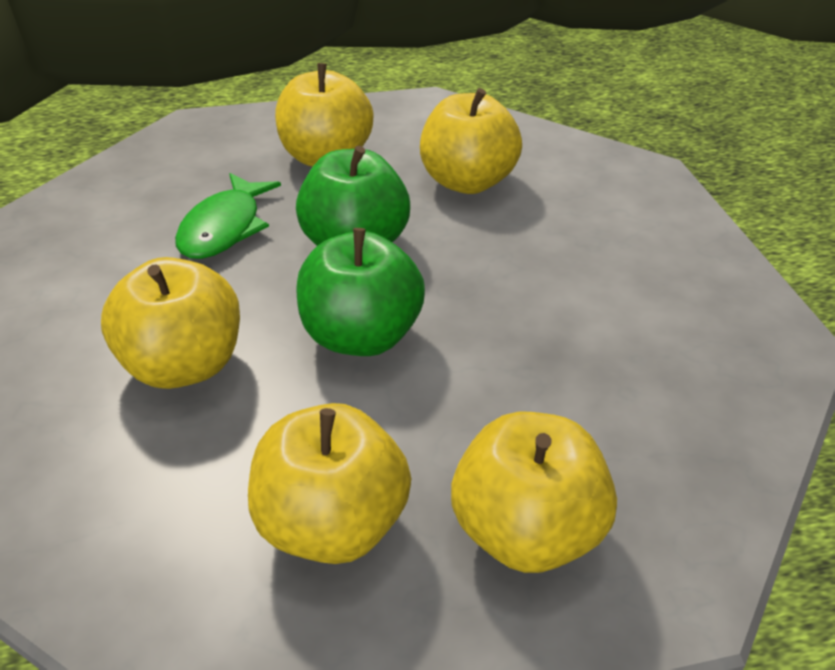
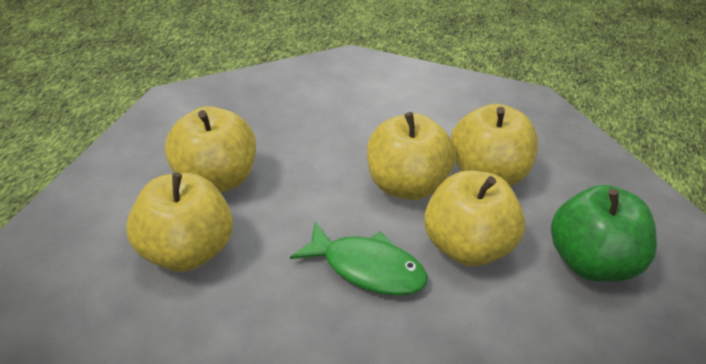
green apple: 2 -> 1

